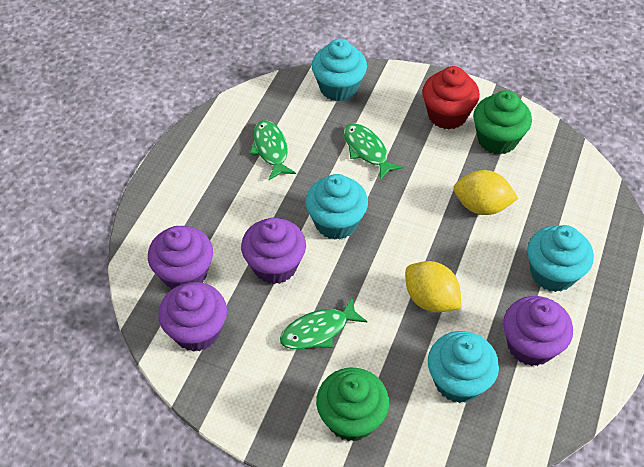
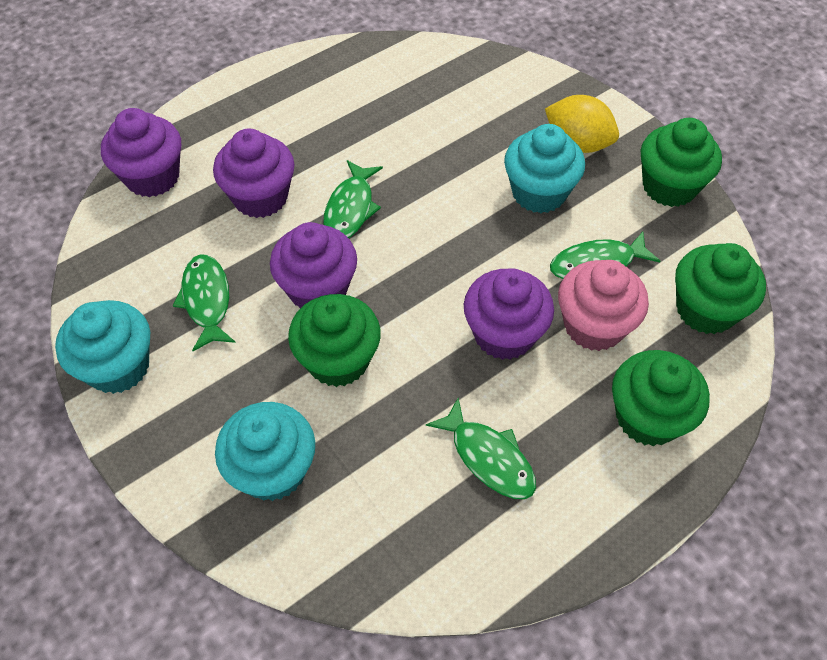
green cupcake: 2 -> 4
green fish: 3 -> 4
pink cupcake: 0 -> 1
red cupcake: 1 -> 0
turquoise cupcake: 4 -> 3
yellow lemon: 2 -> 1

